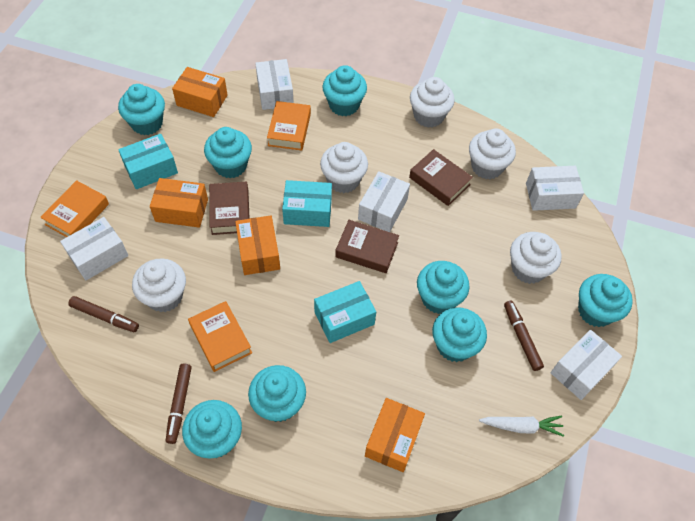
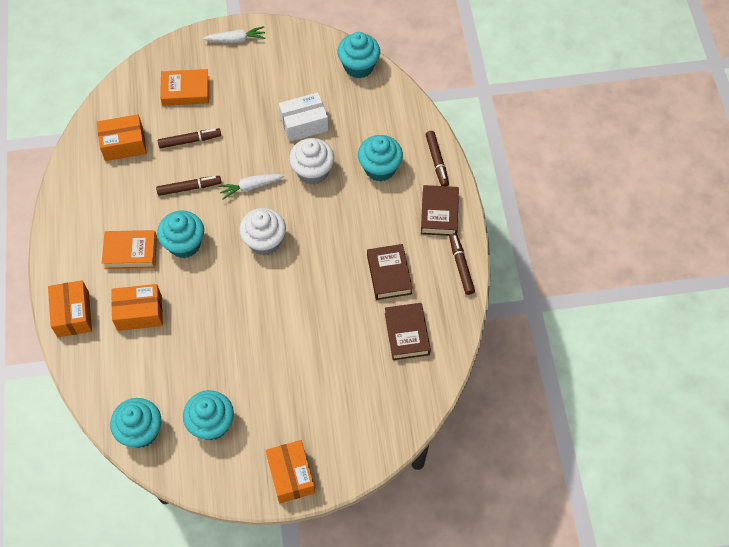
brown marker: 3 -> 4
orange book: 3 -> 2
turquoise box: 3 -> 0
turquoise cupcake: 8 -> 5
white box: 5 -> 1
white carrot: 1 -> 2
white cupcake: 5 -> 2

